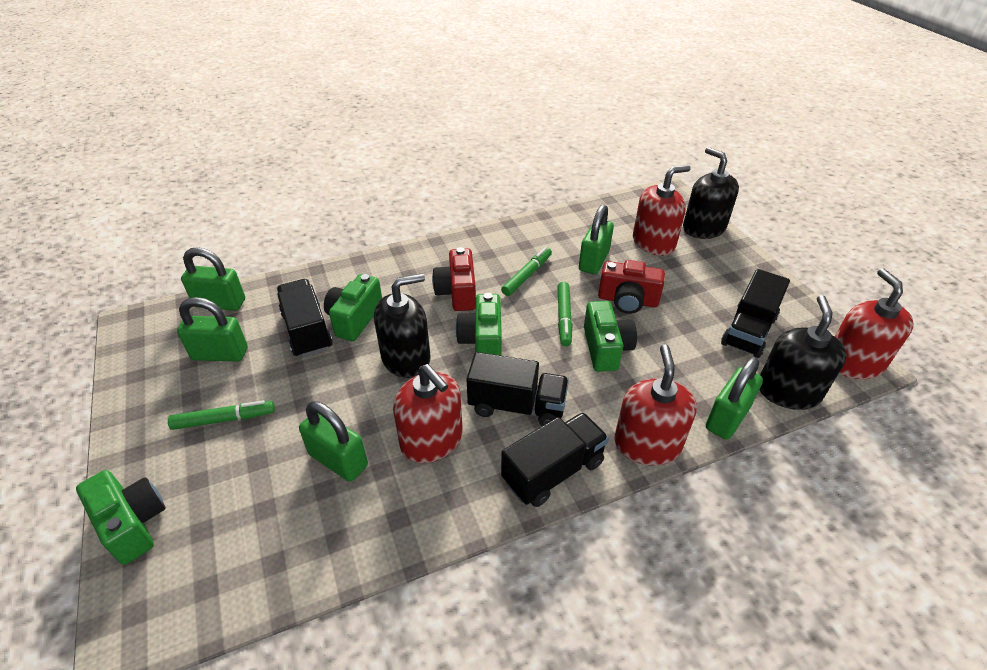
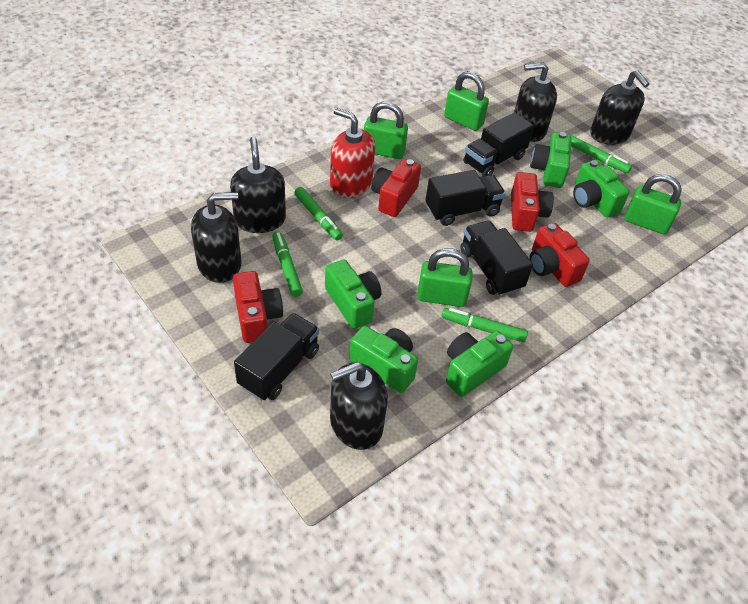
black soap dispenser: 3 -> 5
green camera: 4 -> 5
green marker: 3 -> 4
green padlock: 5 -> 4
red camera: 2 -> 4
red soap dispenser: 4 -> 1

